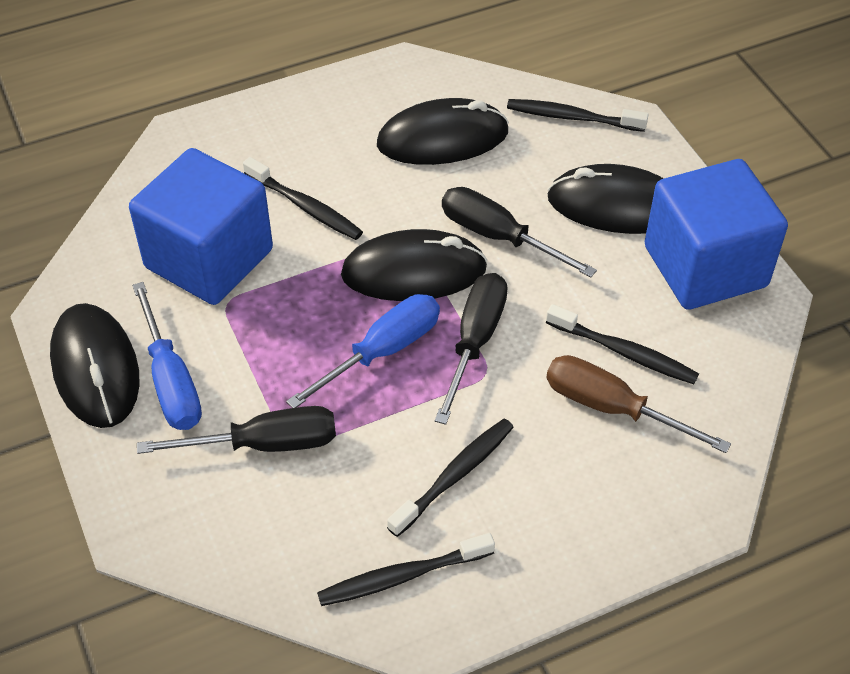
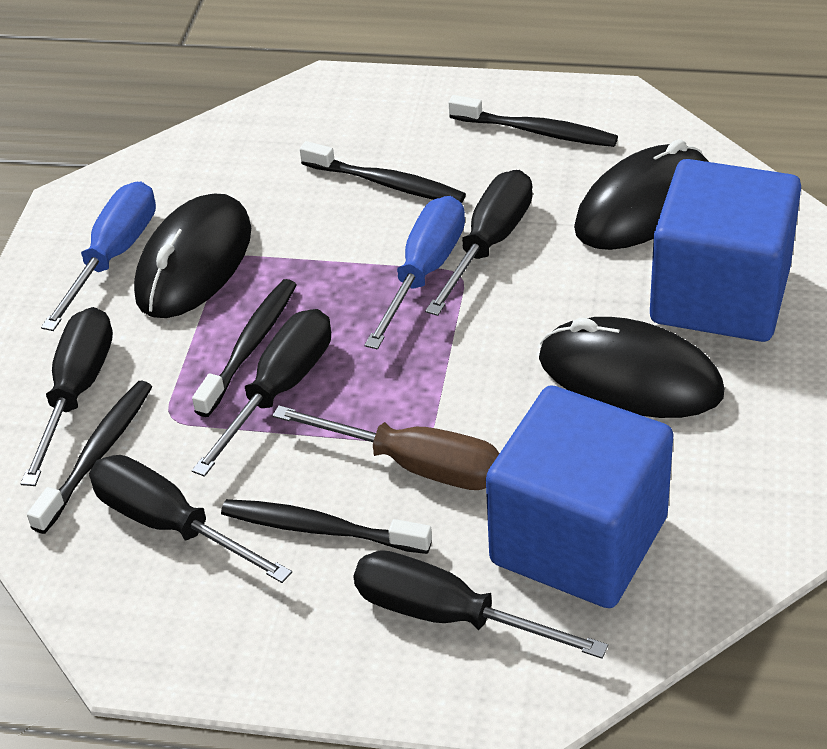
black mouse: 4 -> 3
black screwdriver: 3 -> 5

